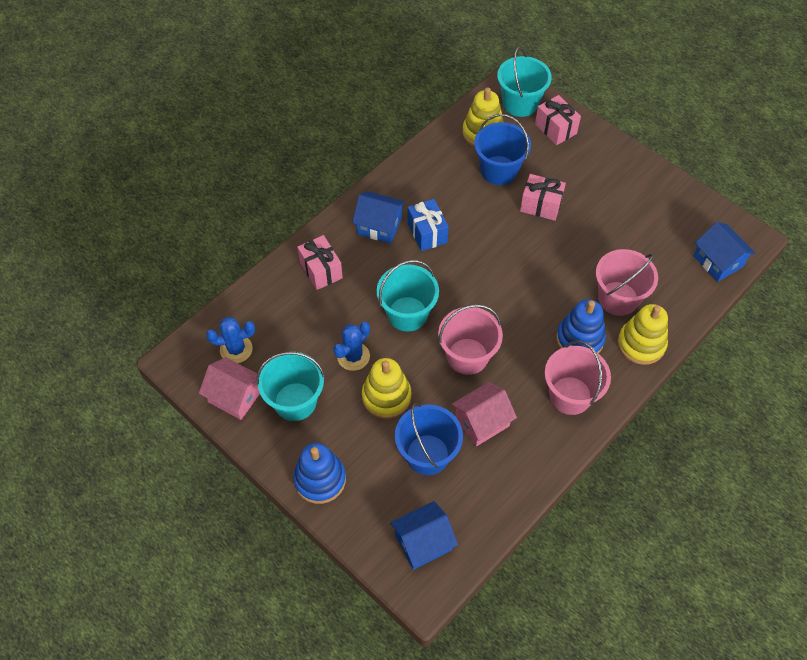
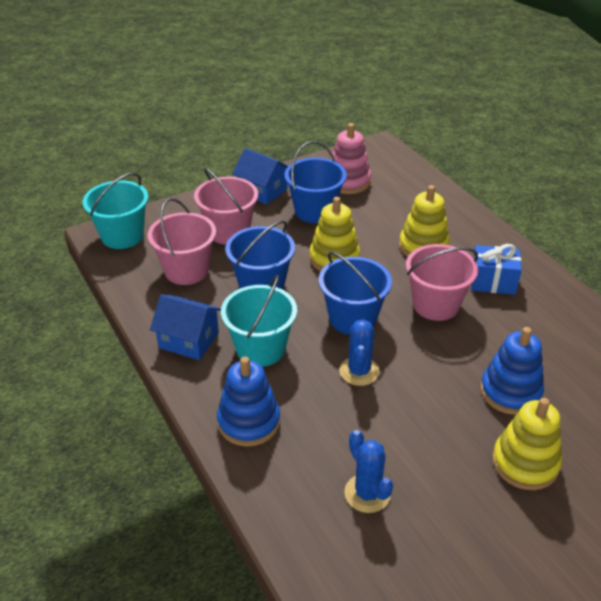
blue bucket: 2 -> 3
blue house: 3 -> 2
pink gift: 3 -> 0
pink house: 2 -> 0
pink stacking toy: 0 -> 1
turquoise bucket: 3 -> 2

